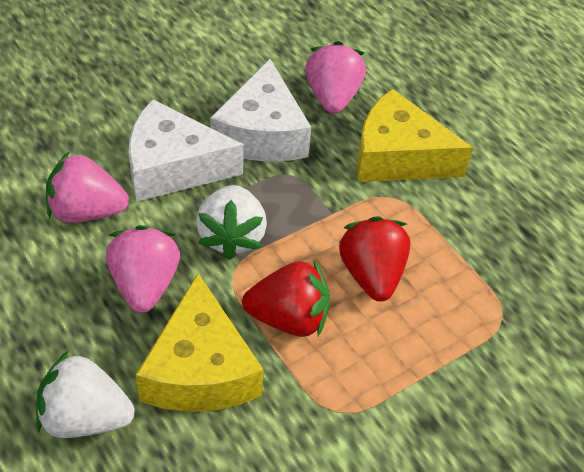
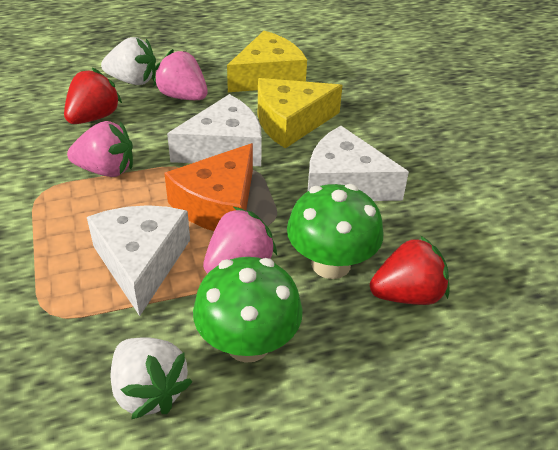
green mushroom: 0 -> 2
orange cheese: 0 -> 1
white cheese: 2 -> 3

